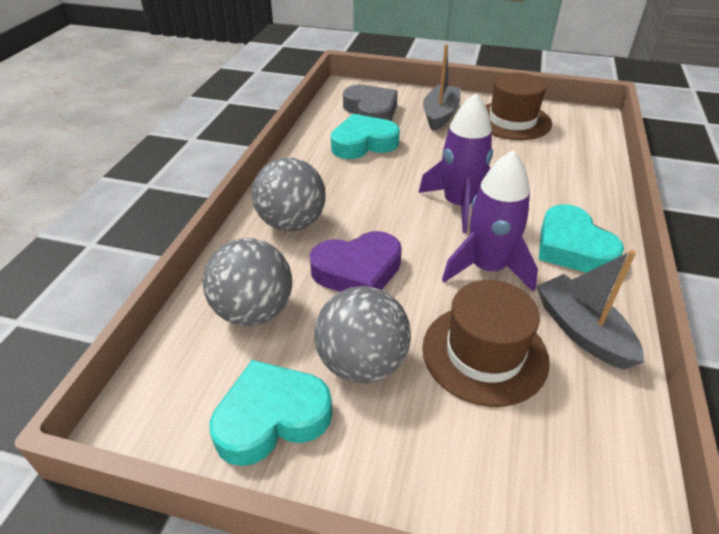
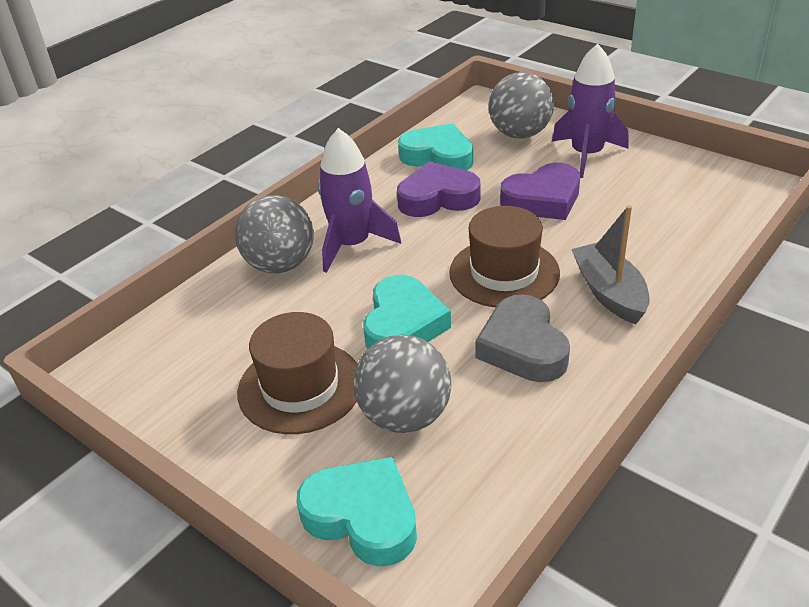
grey boat: 2 -> 1
purple heart: 1 -> 2

